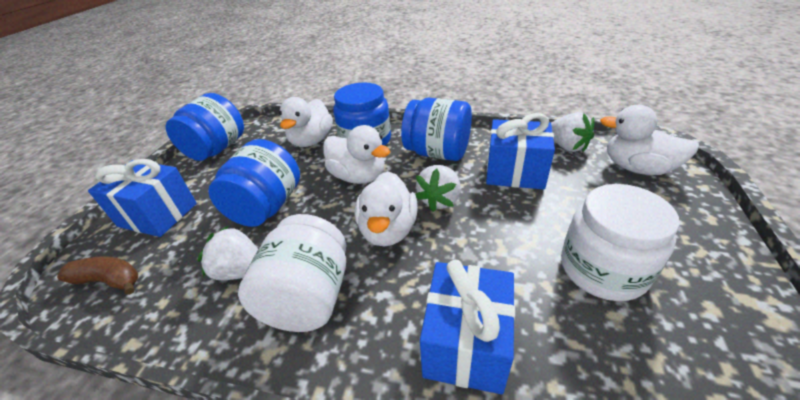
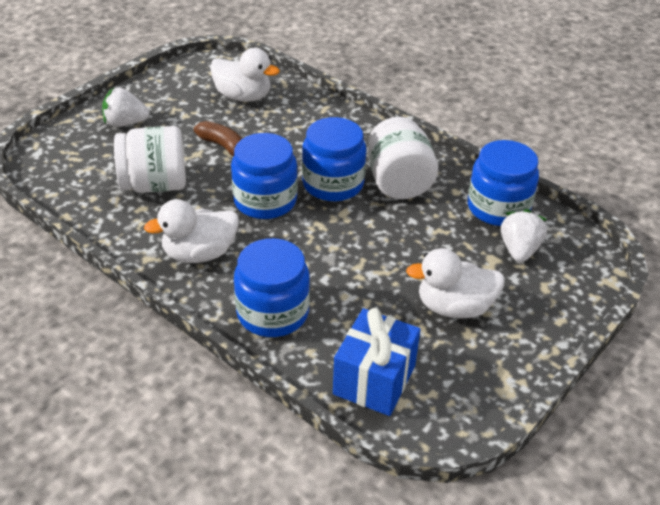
blue gift: 3 -> 1
white duck: 4 -> 3
white strawberry: 3 -> 2

